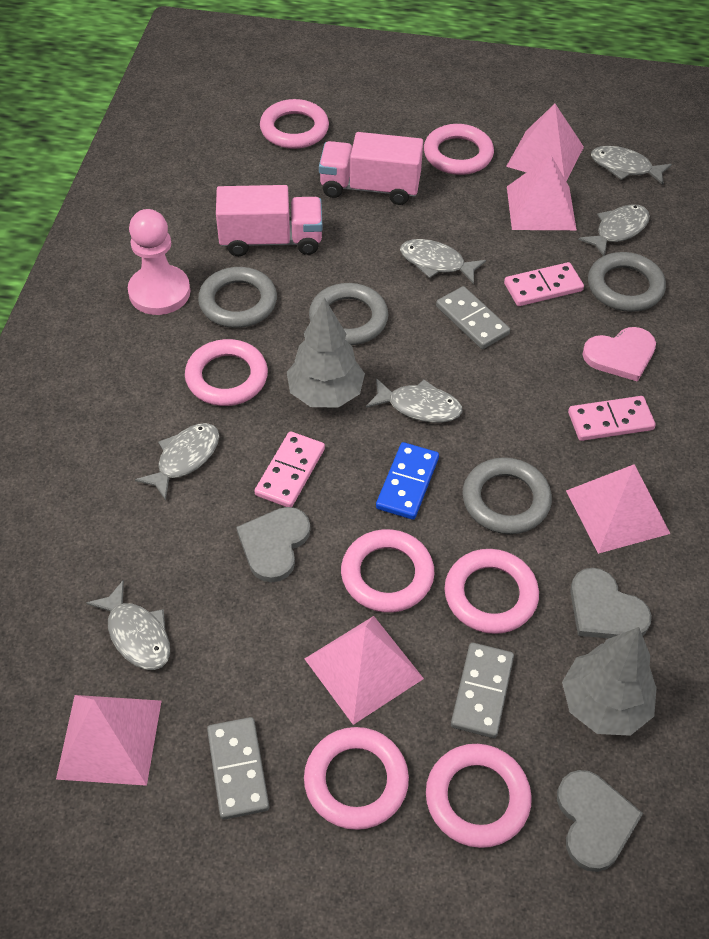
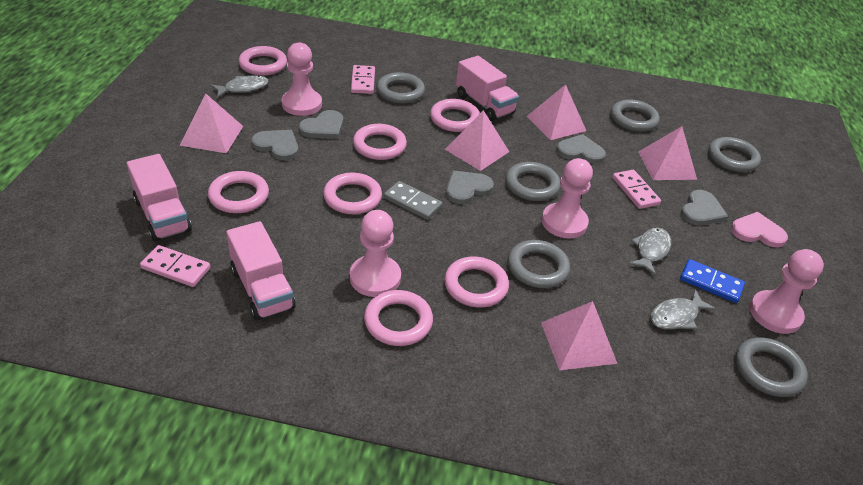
grey domino: 3 -> 1
grey fish: 6 -> 3
grey heart: 3 -> 5
grey ring: 4 -> 6
grey tree: 2 -> 0
pink pawn: 1 -> 4
pink truck: 2 -> 3

